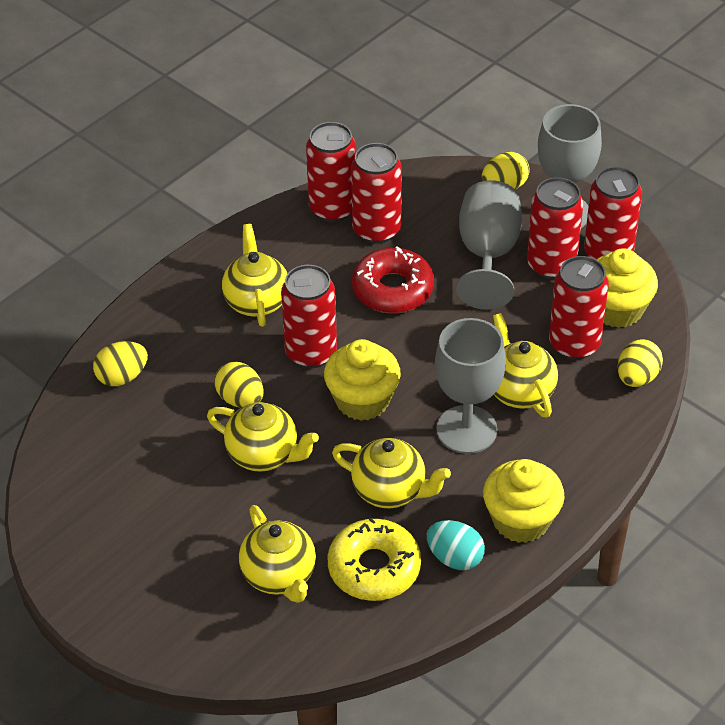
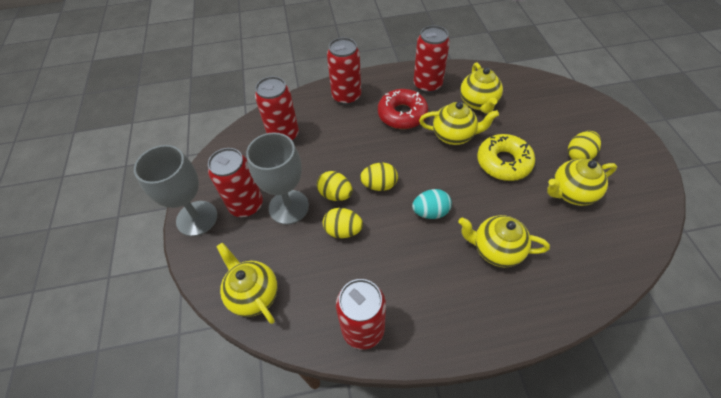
grey goblet: 3 -> 2
red can: 6 -> 5
yellow cupcake: 3 -> 0

